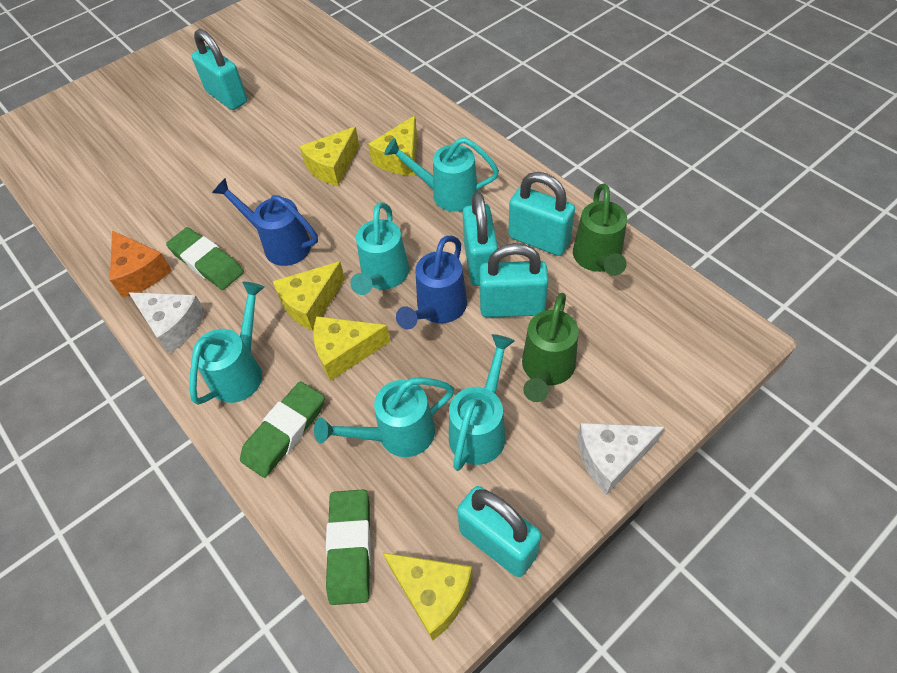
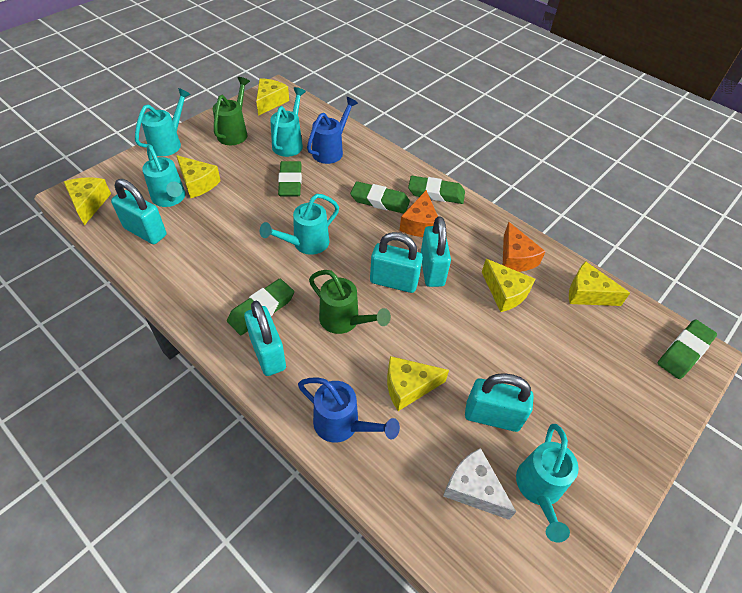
green eraser: 3 -> 5
orange cheese: 1 -> 2
white cheese: 2 -> 1
yellow cheese: 5 -> 6

